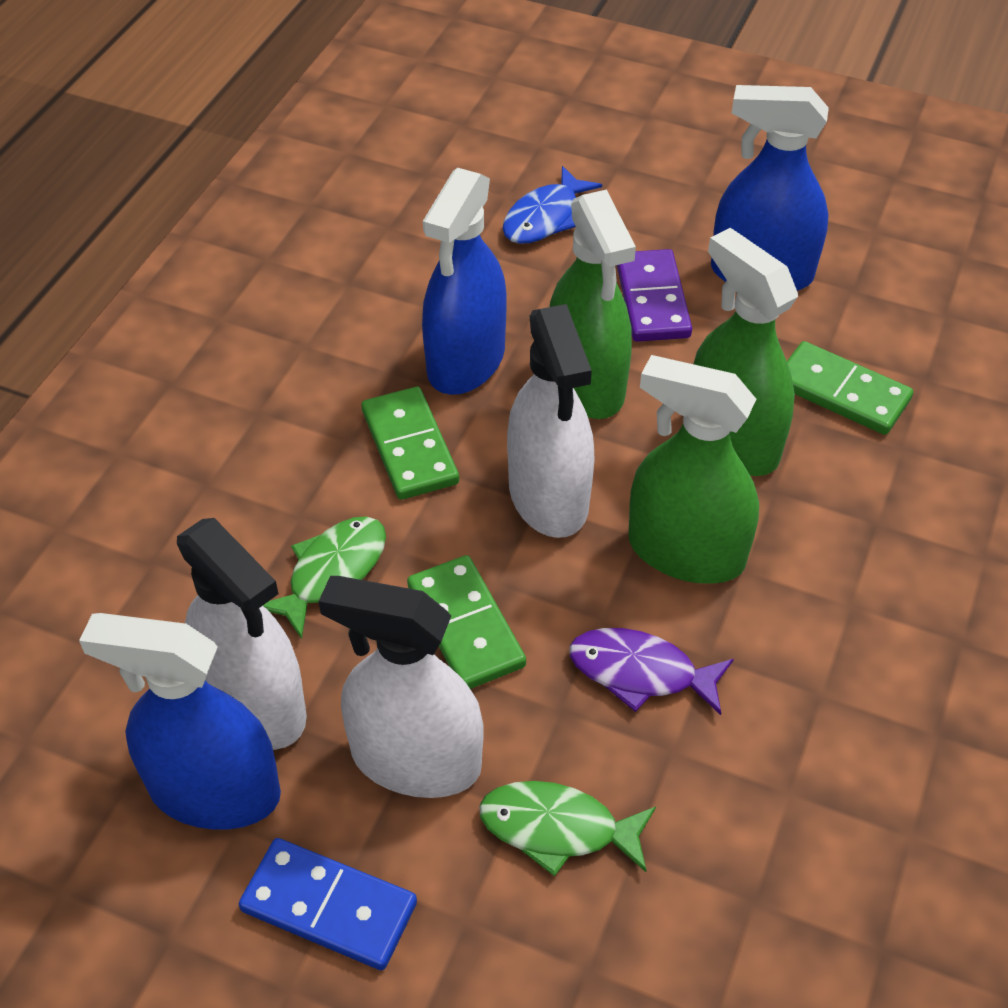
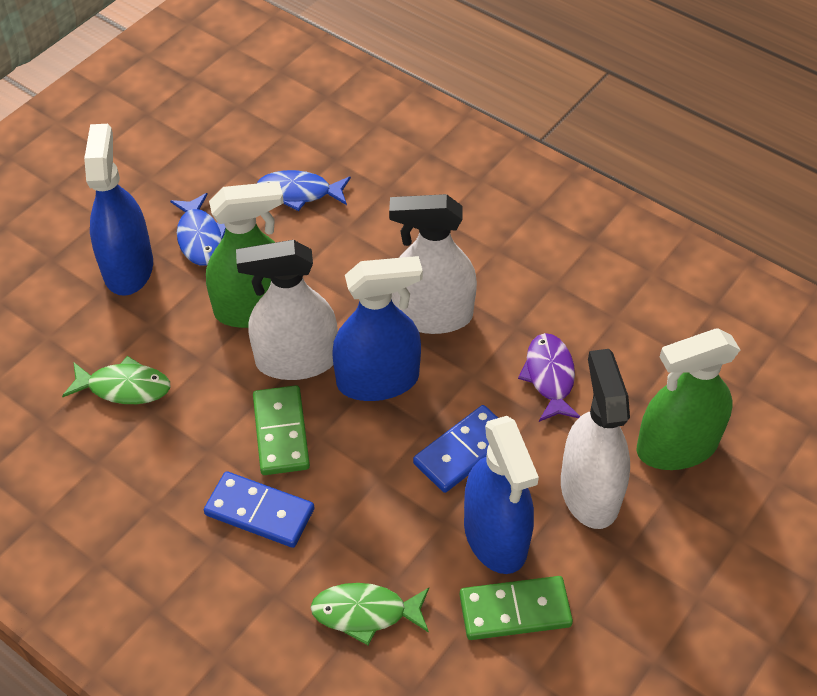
blue domino: 1 -> 2
blue fish: 1 -> 2
green domino: 3 -> 2
green spray bottle: 3 -> 2
purple domino: 1 -> 0

